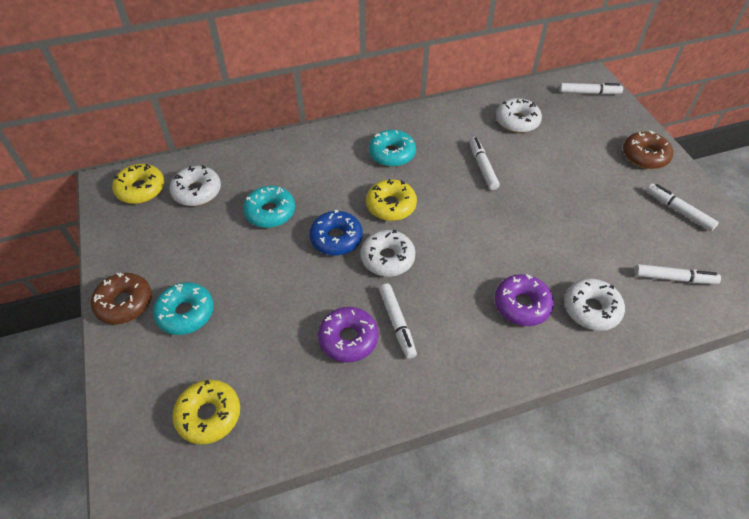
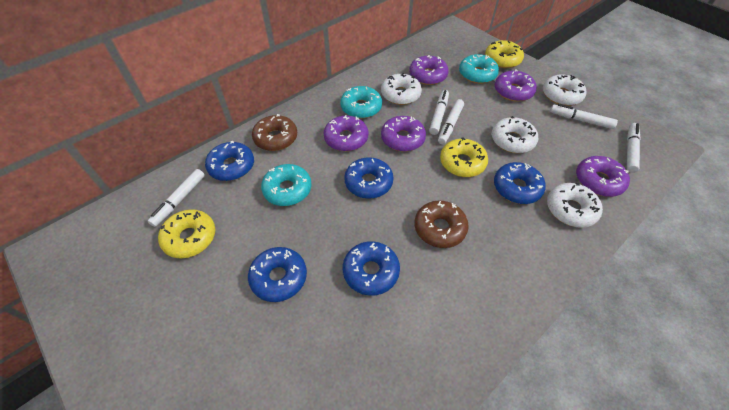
blue donut: 1 -> 5
purple donut: 2 -> 5

